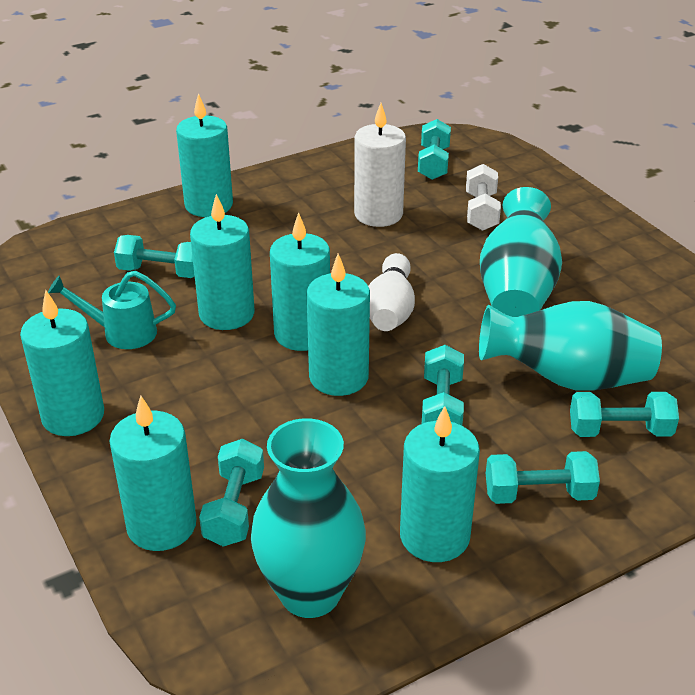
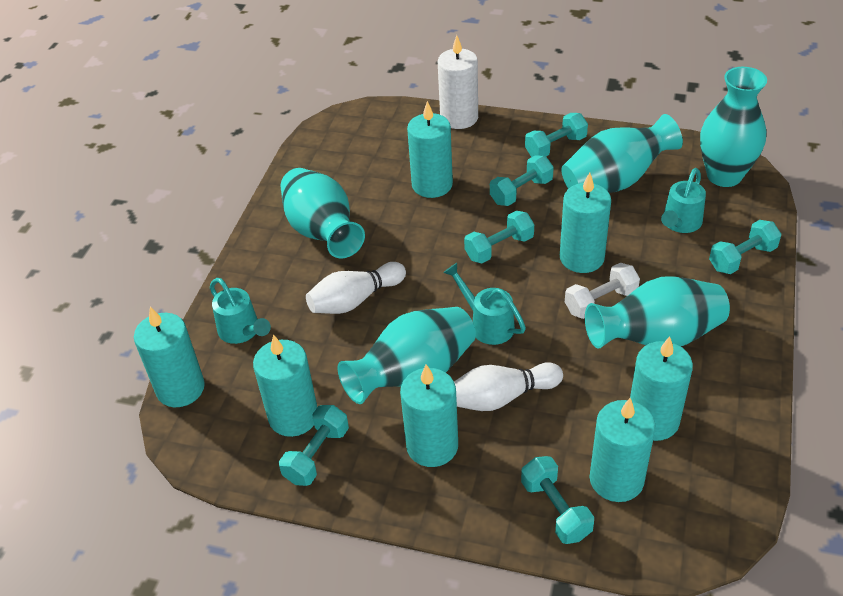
turquoise vase: 3 -> 5
turquoise watering can: 1 -> 3
white bowling pin: 1 -> 2

